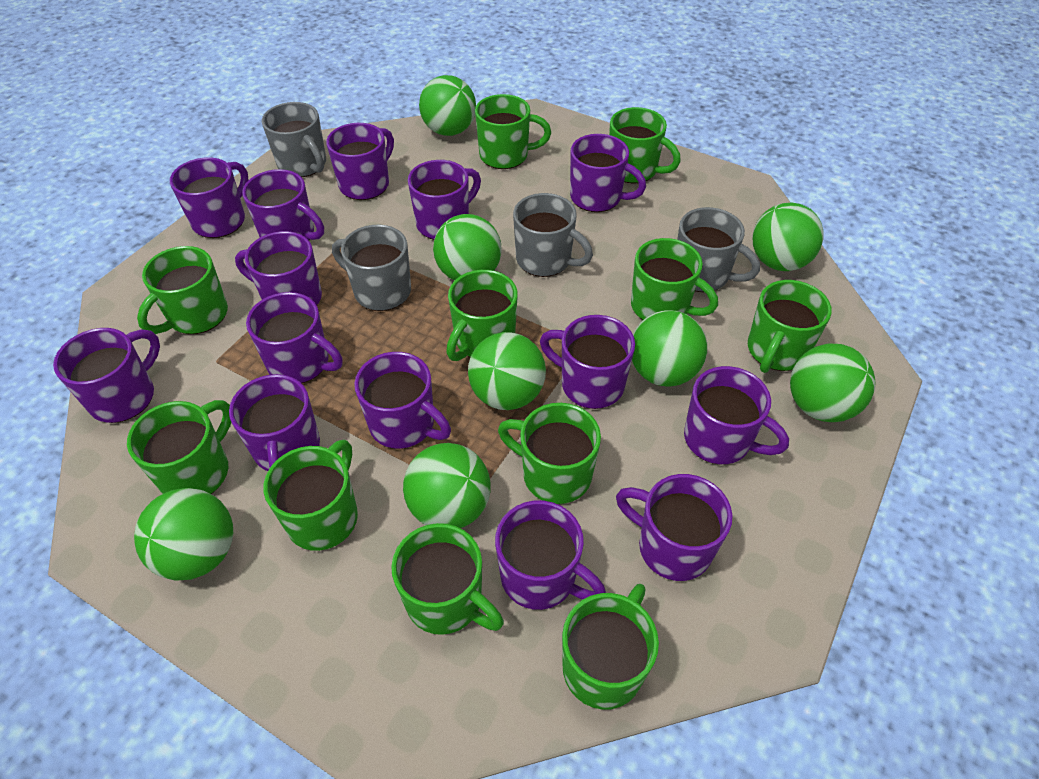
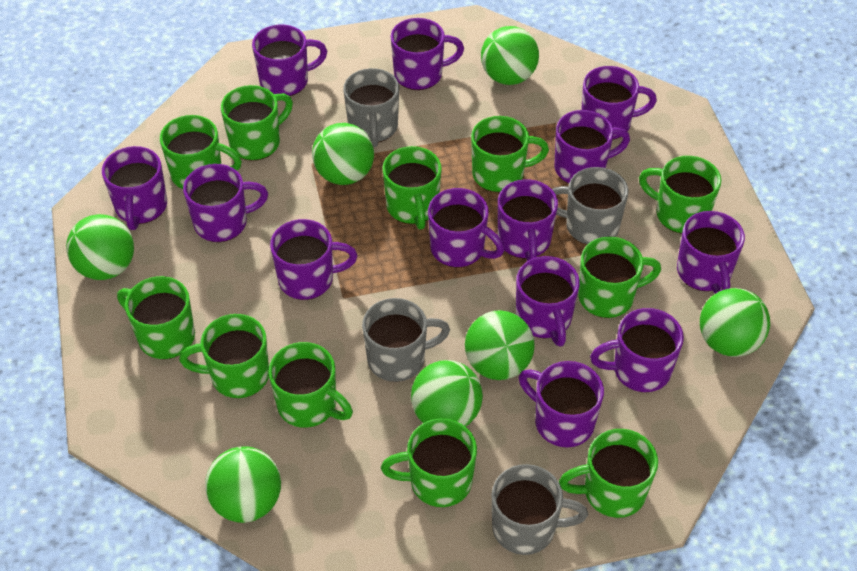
green ball: 8 -> 7
purple mug: 14 -> 13

